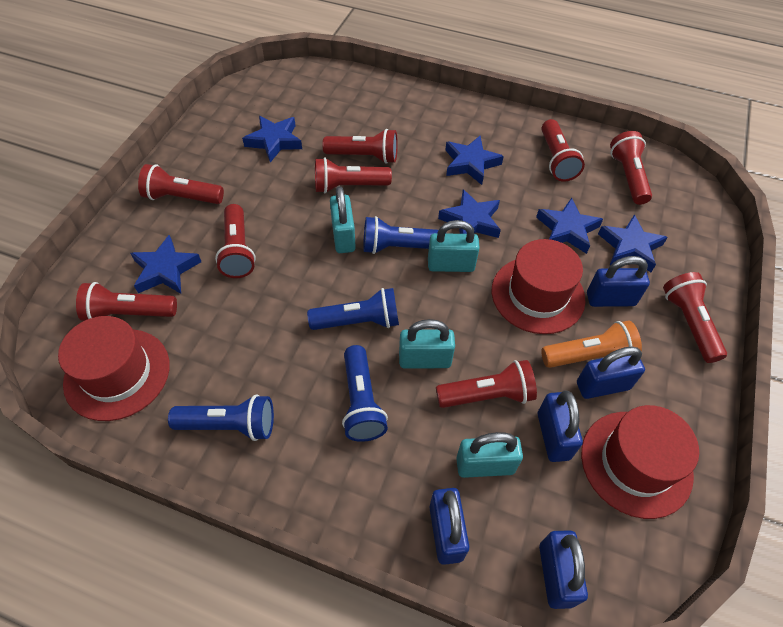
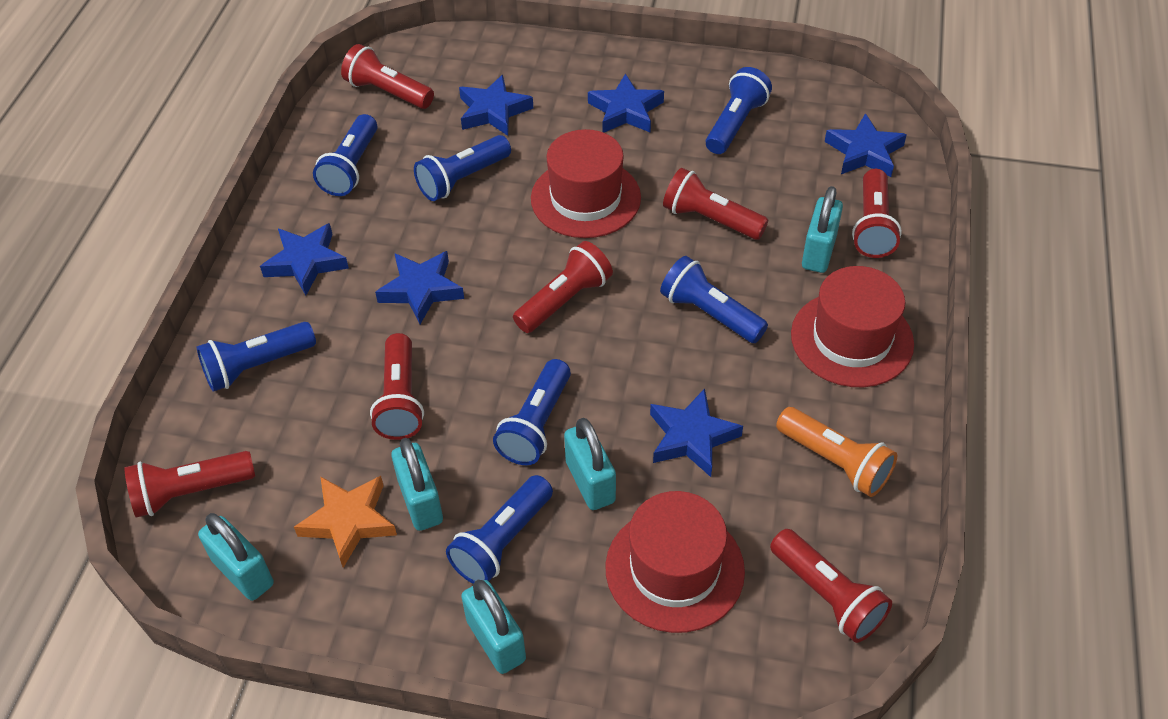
blue flashlight: 4 -> 7
blue padlock: 5 -> 0
orange star: 0 -> 1
red flashlight: 9 -> 7
turquoise padlock: 4 -> 5

